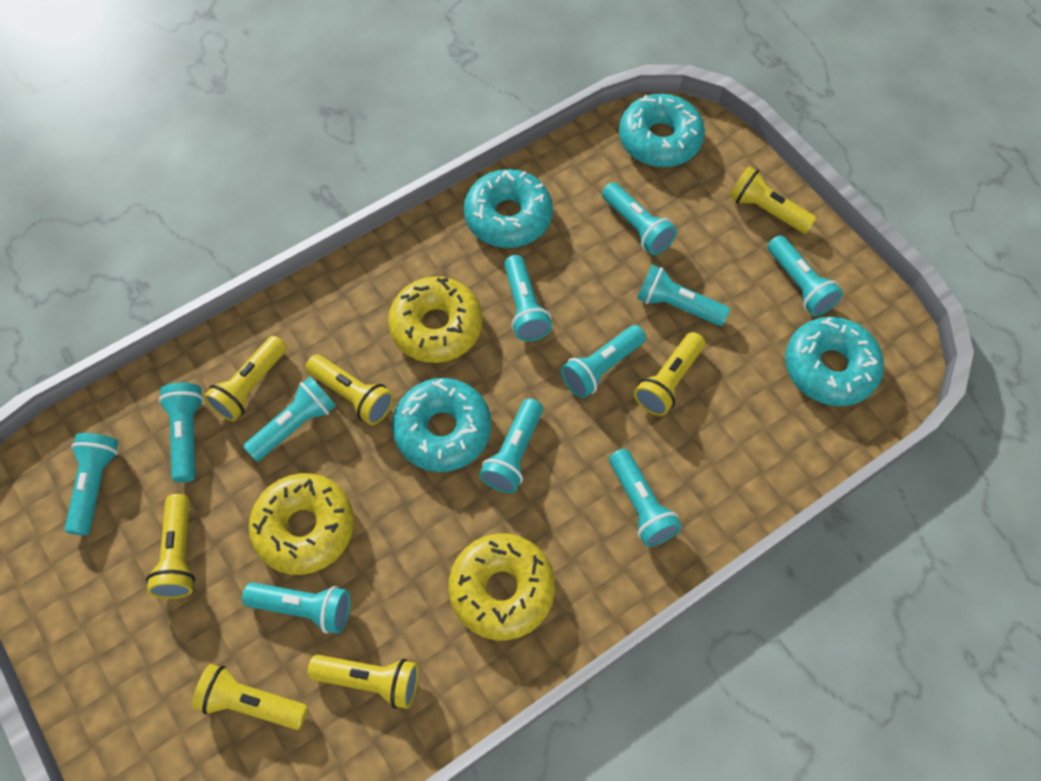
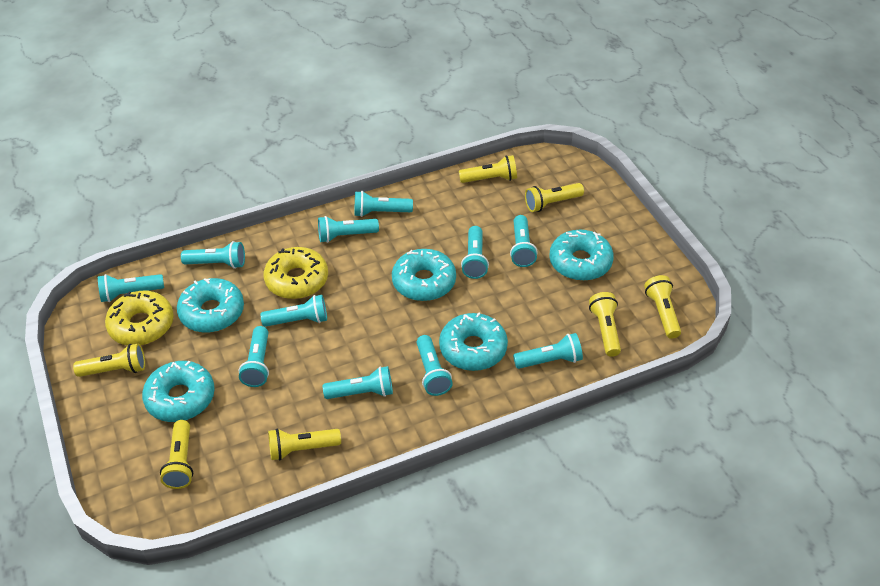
turquoise donut: 4 -> 5
yellow donut: 3 -> 2

